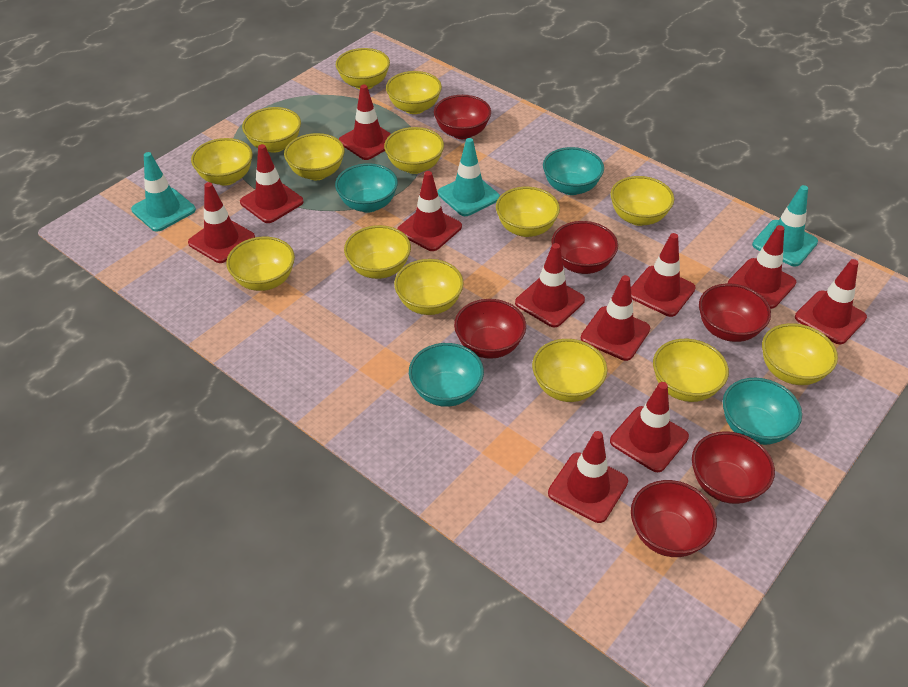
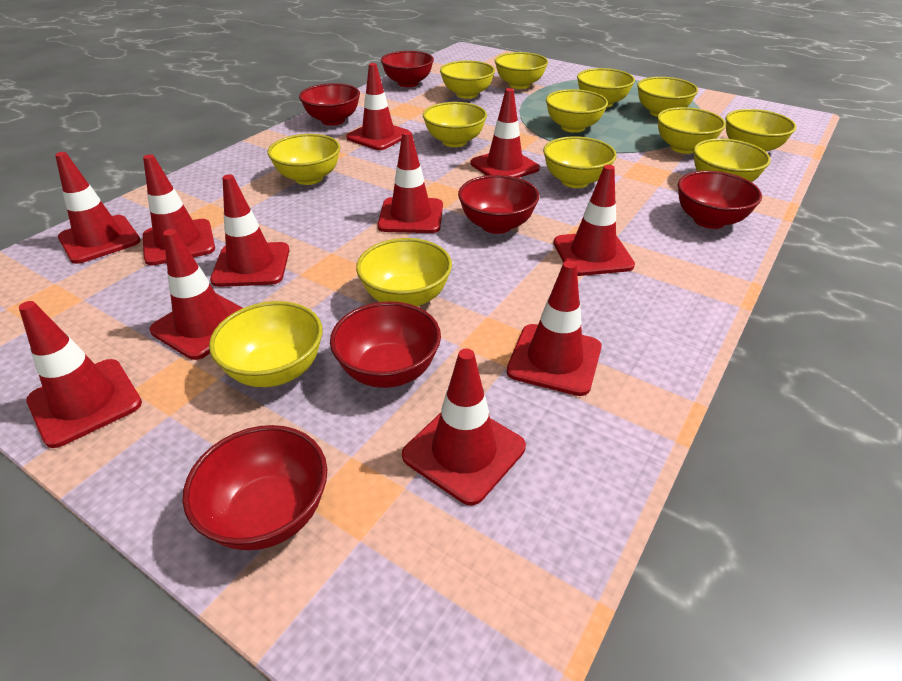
turquoise bowl: 4 -> 0
turquoise traffic cone: 3 -> 0
yellow bowl: 14 -> 13

